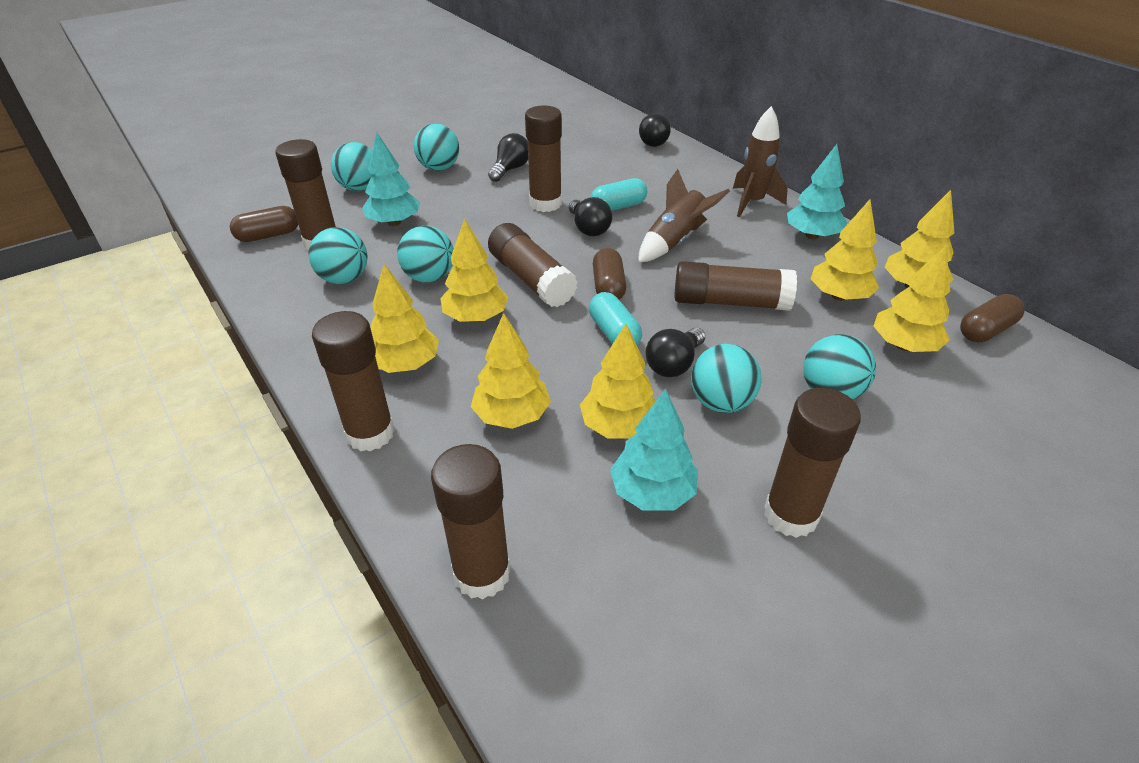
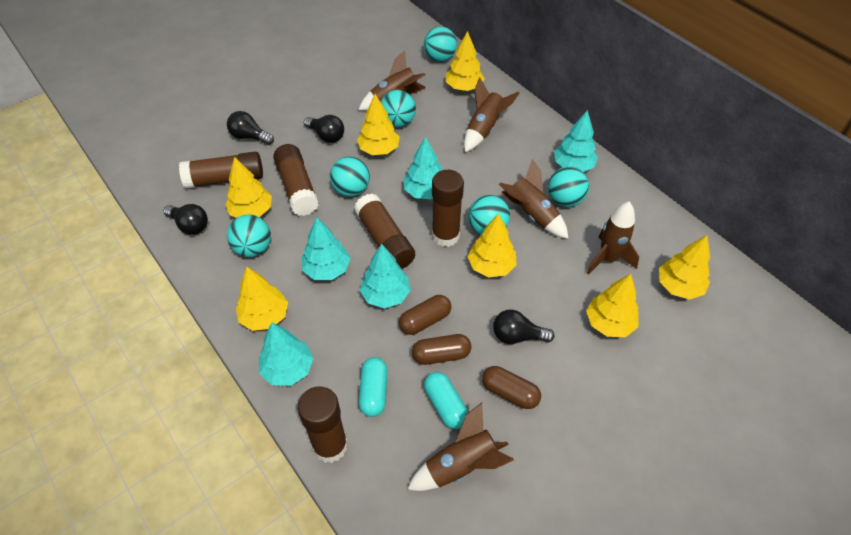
brown glue stick: 7 -> 5
brown rocket: 2 -> 5
turquoise tree: 3 -> 5

